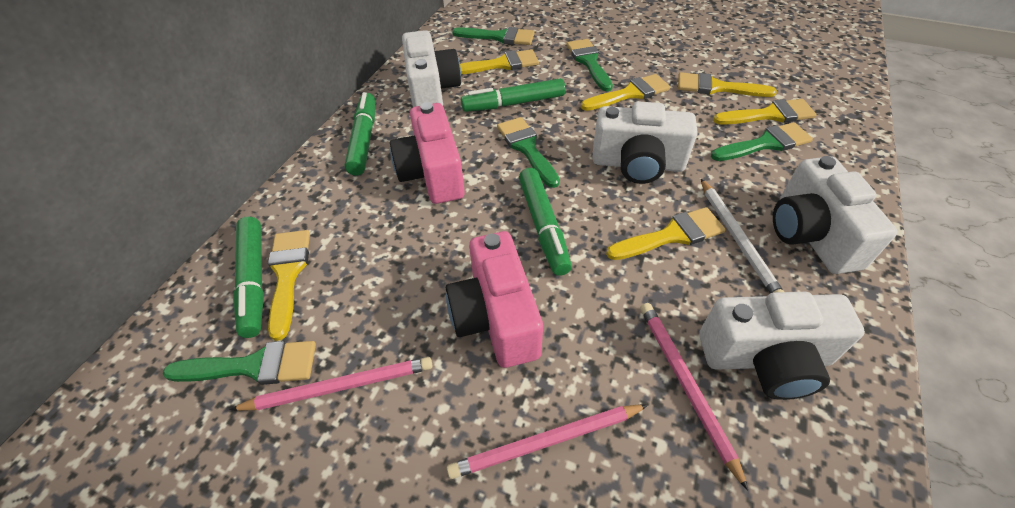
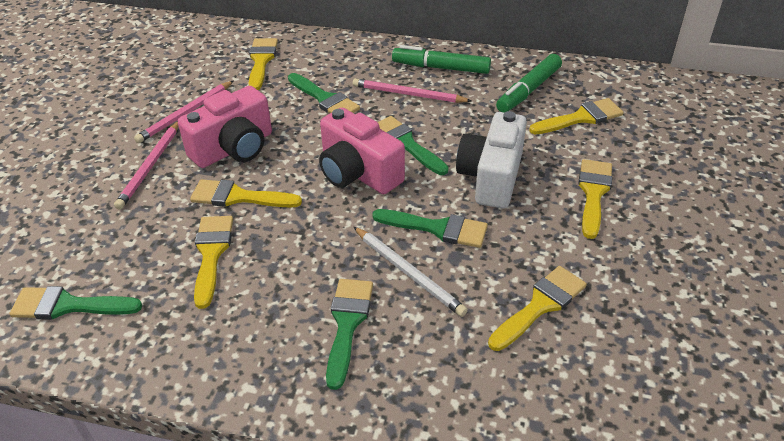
green marker: 4 -> 2
white camera: 4 -> 1

